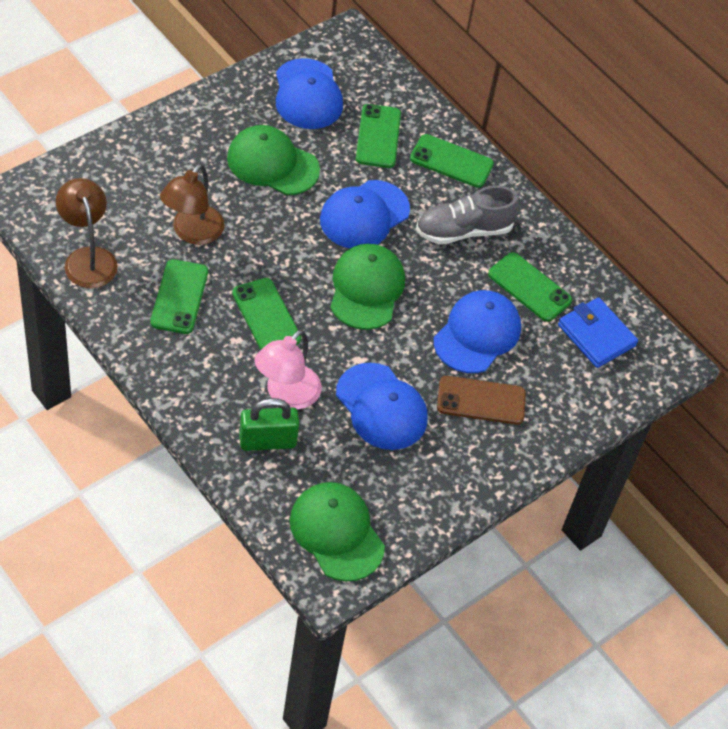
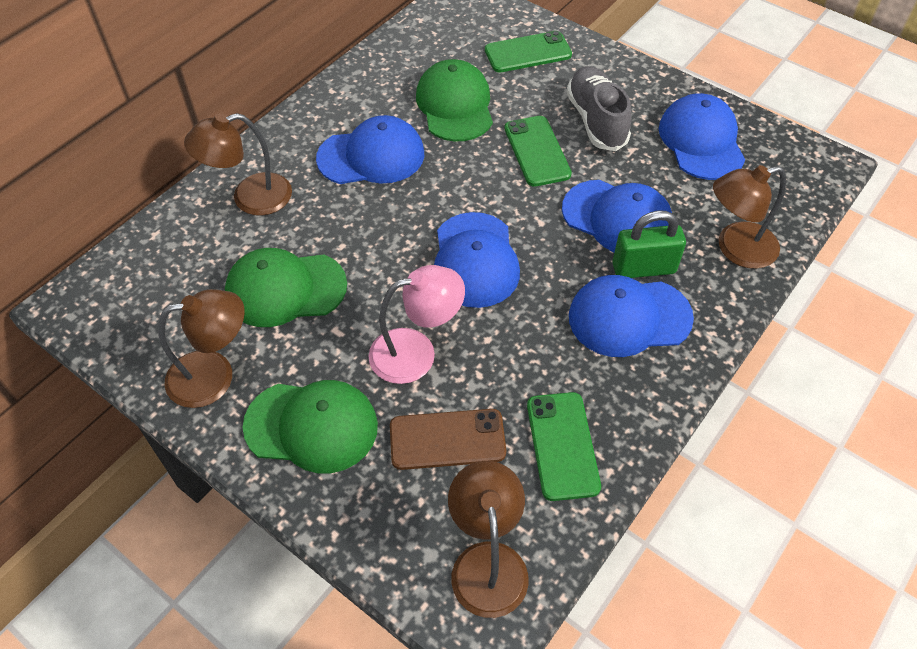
blue cap: 4 -> 5
blue wallet: 1 -> 0
brown lamp: 2 -> 4
green phone: 5 -> 3

